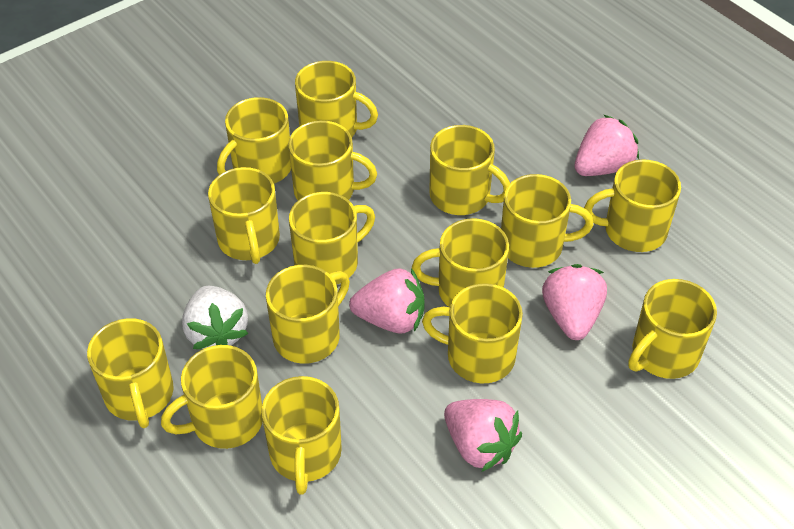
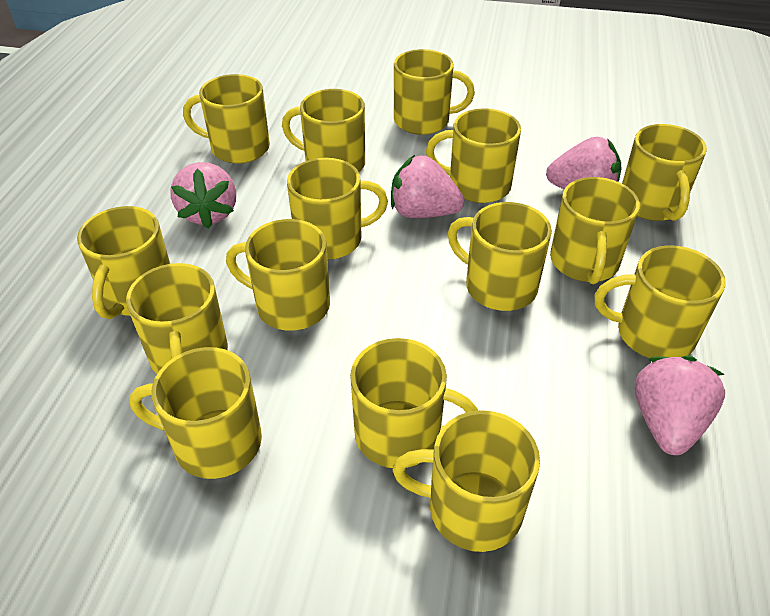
white strawberry: 1 -> 0

